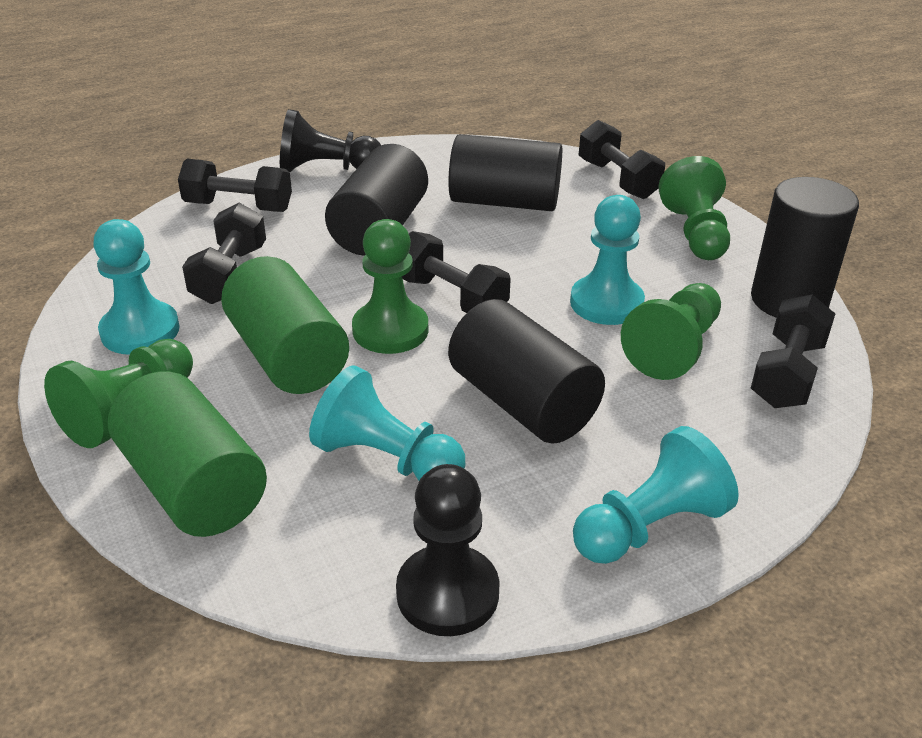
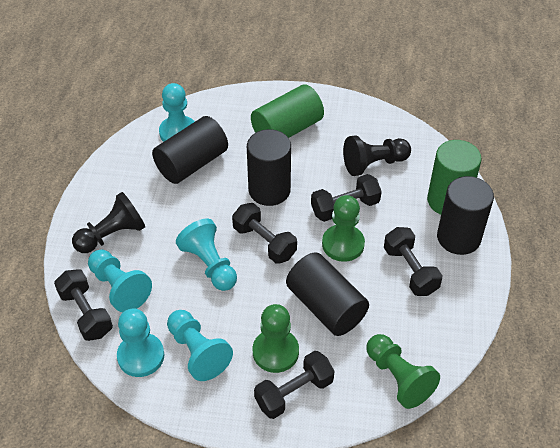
green pawn: 4 -> 3
turquoise pawn: 4 -> 5

